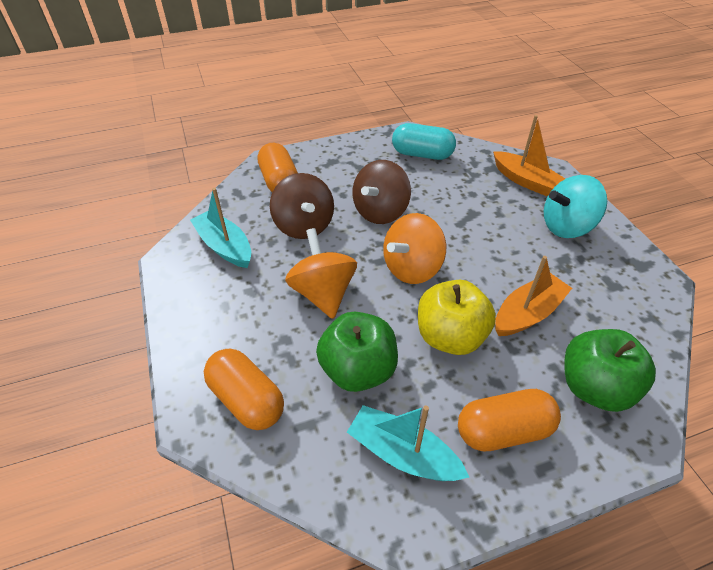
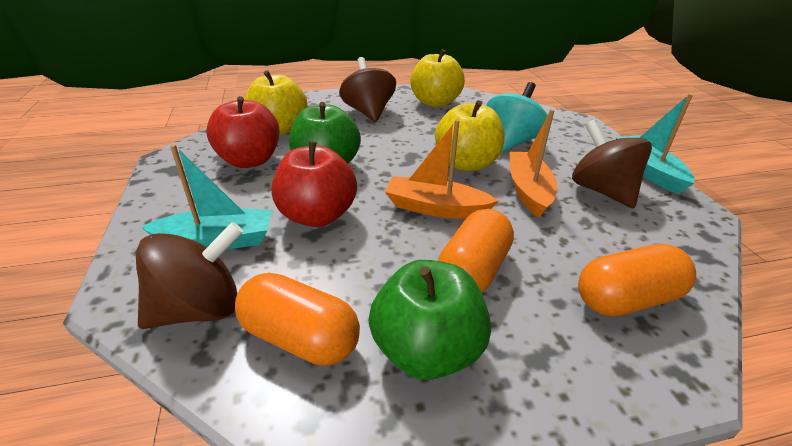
brown spinning top: 2 -> 3
orange spinning top: 2 -> 0
red apple: 0 -> 2
turquoise capsule: 1 -> 0
yellow apple: 1 -> 3

